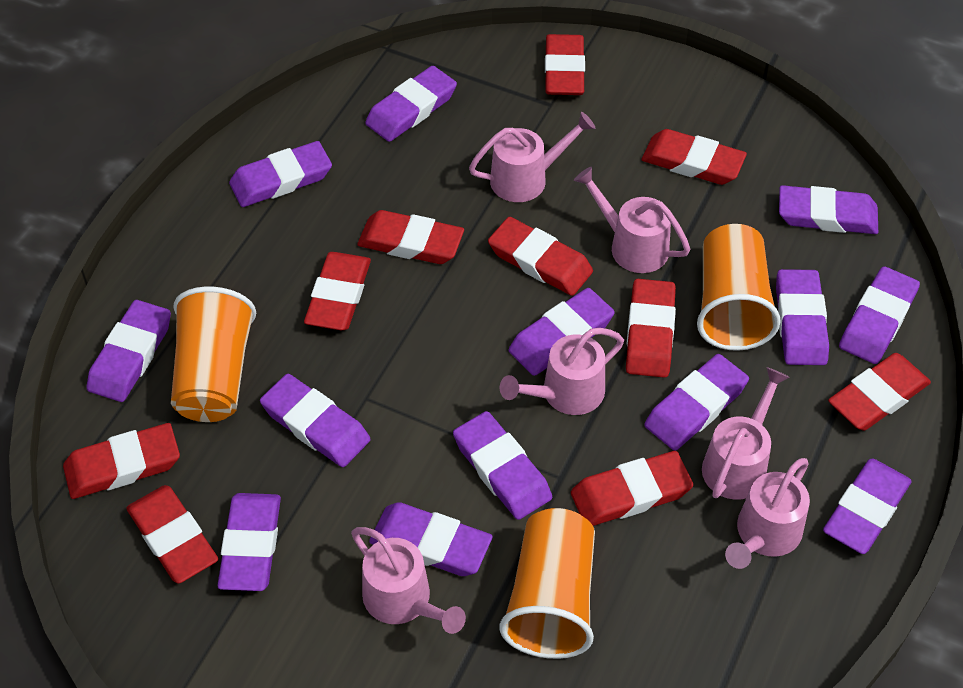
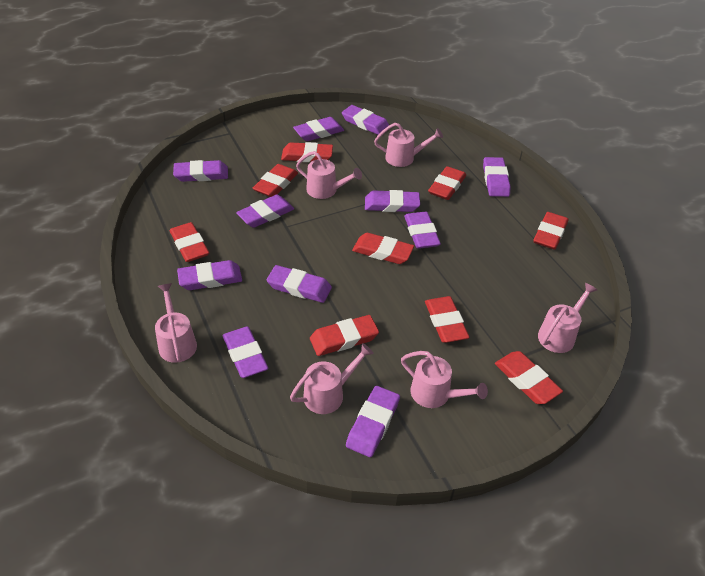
orange cup: 3 -> 0
purple eraser: 13 -> 11
red eraser: 10 -> 9

